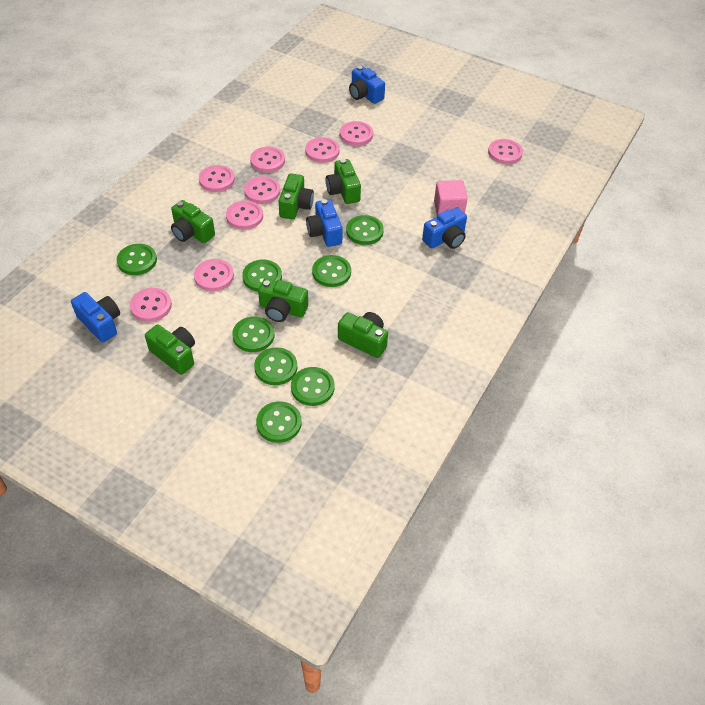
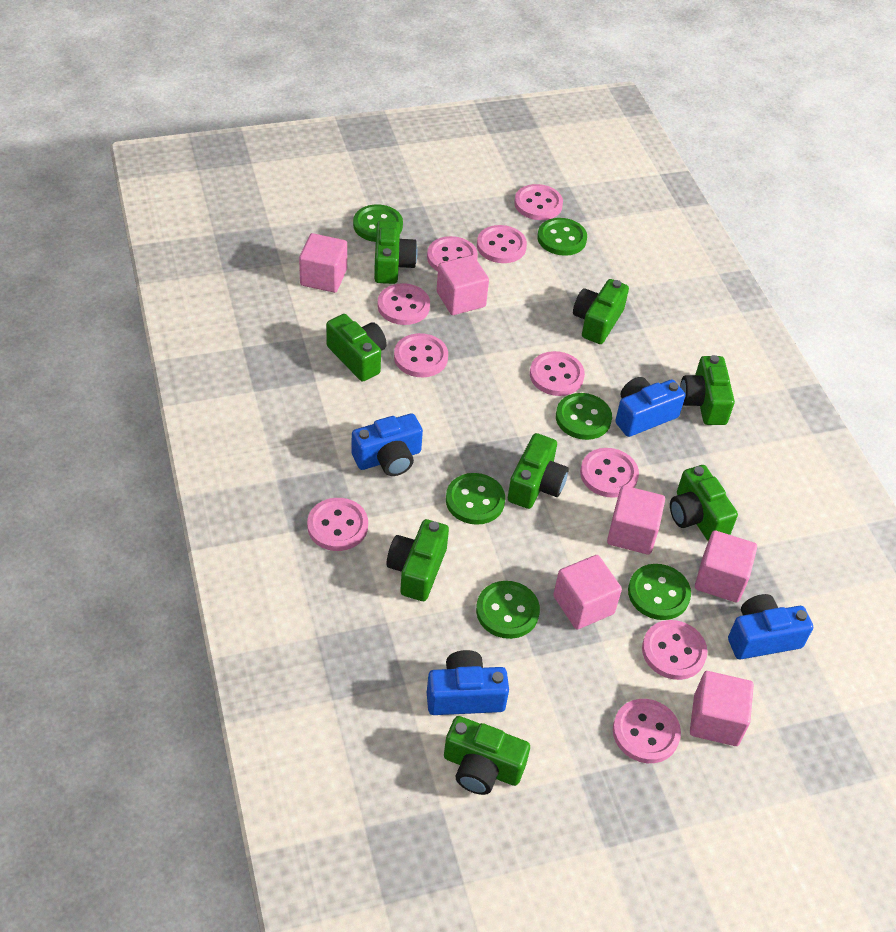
green button: 8 -> 6
green camera: 6 -> 8
pink button: 9 -> 10
pink cube: 1 -> 6

